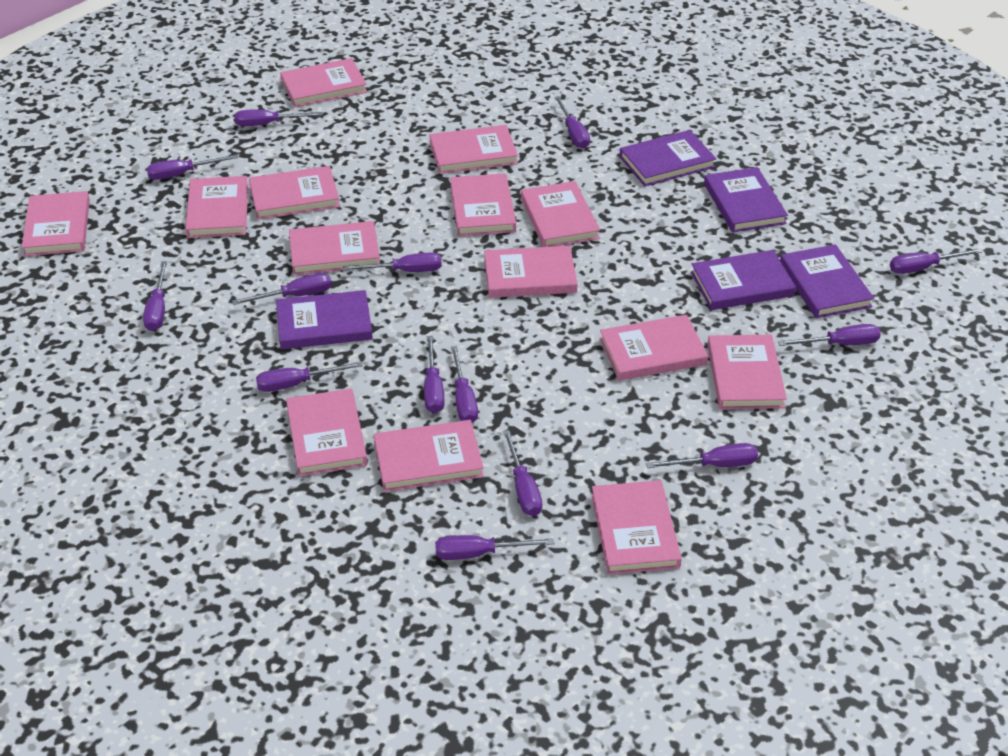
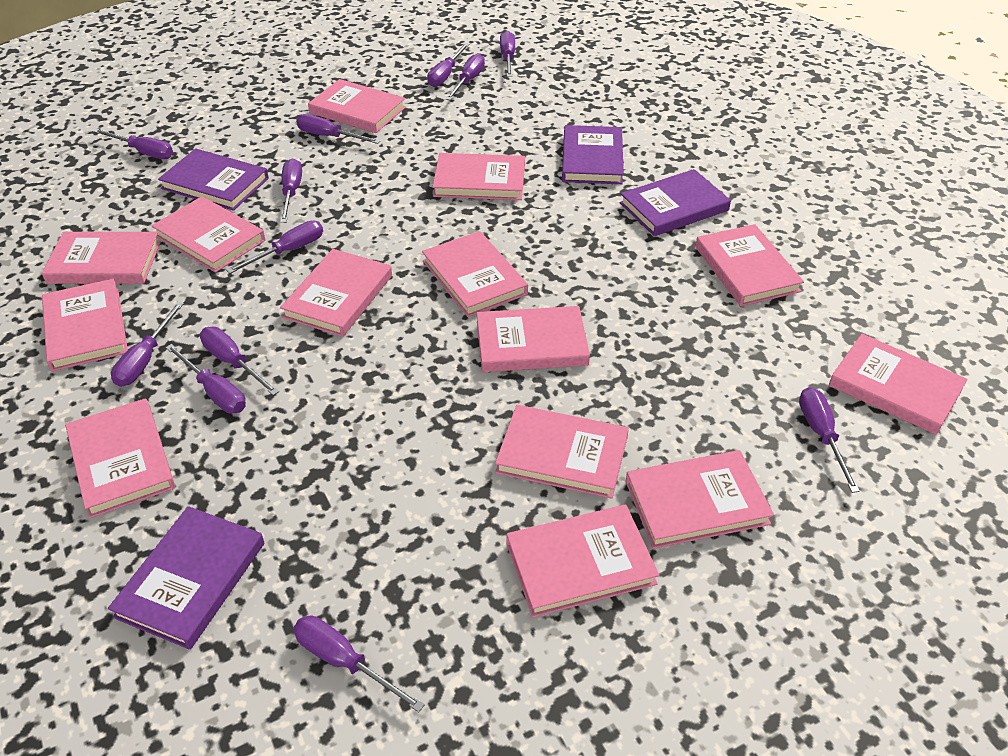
purple book: 5 -> 4
purple screwdriver: 14 -> 12

